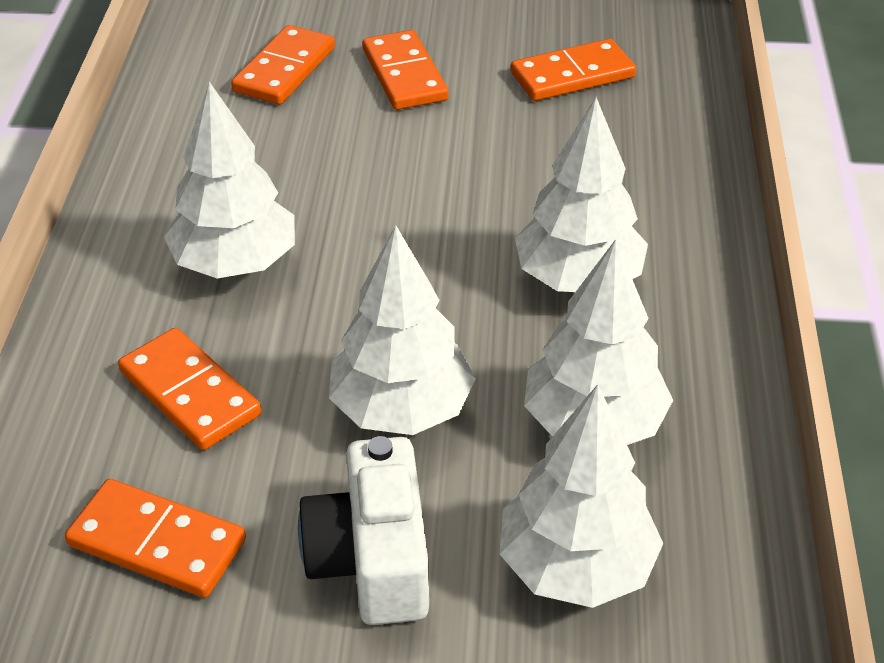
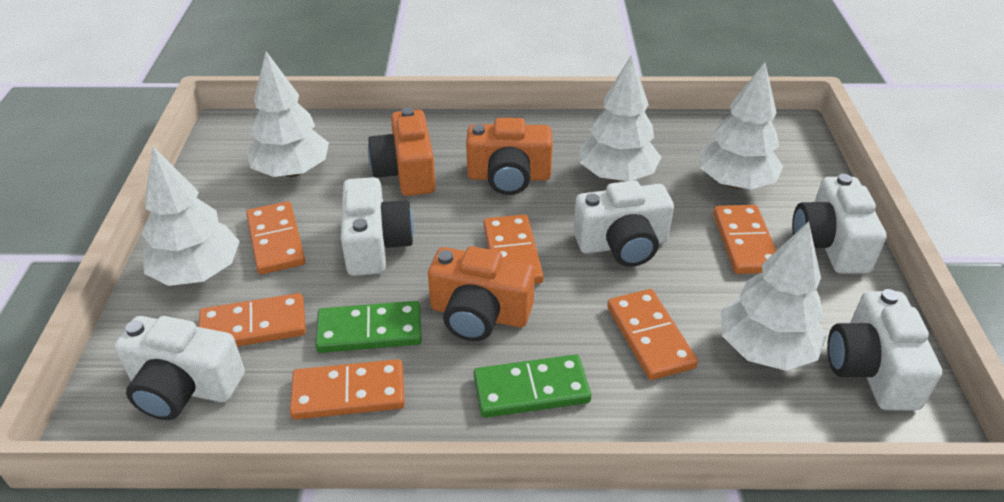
green domino: 0 -> 2
orange camera: 0 -> 3
orange domino: 5 -> 6
white camera: 1 -> 5

